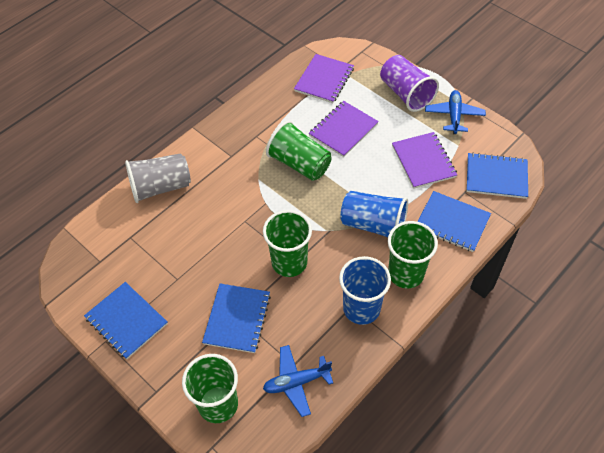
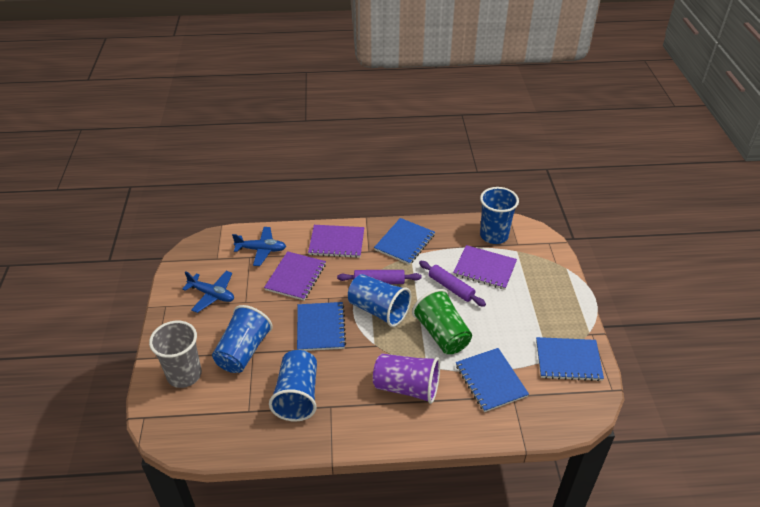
blue cup: 2 -> 4
green cup: 4 -> 1
purple rolling pin: 0 -> 2

